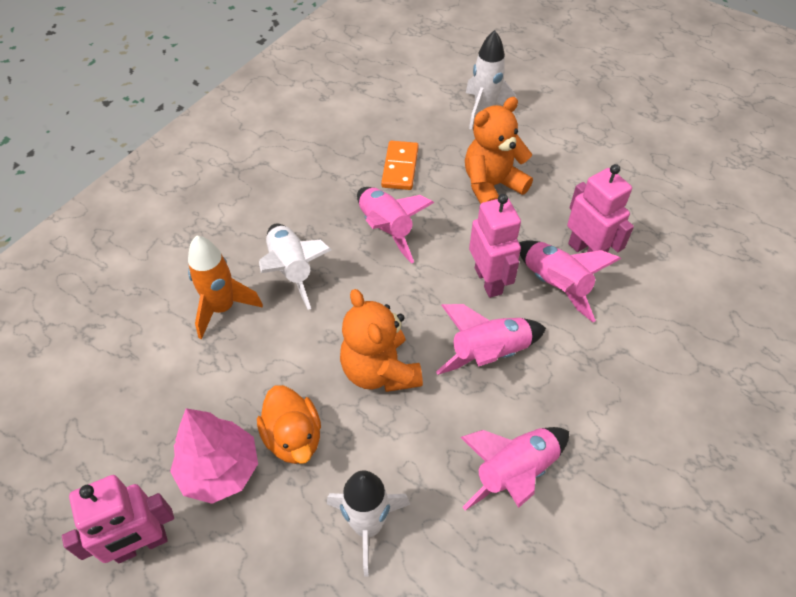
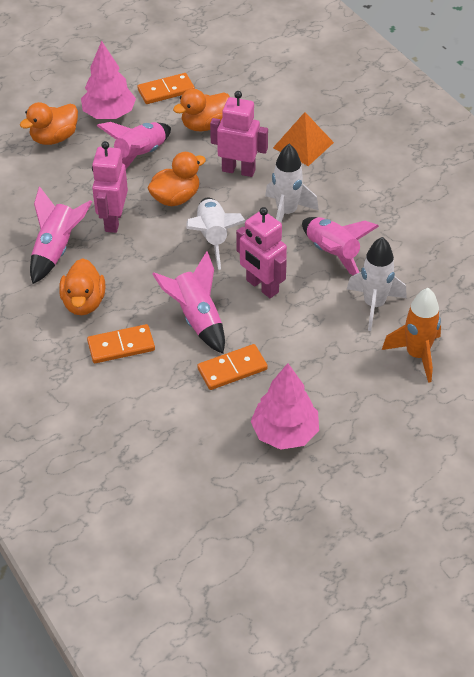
orange domino: 1 -> 3
orange duck: 1 -> 4
orange pyramid: 0 -> 1
orange teddy bear: 2 -> 0
pink tree: 1 -> 2

